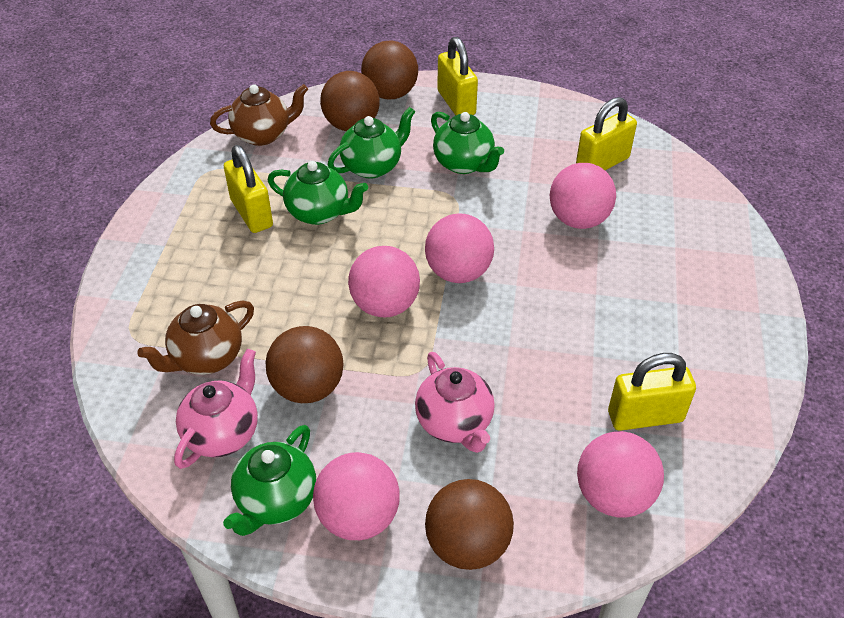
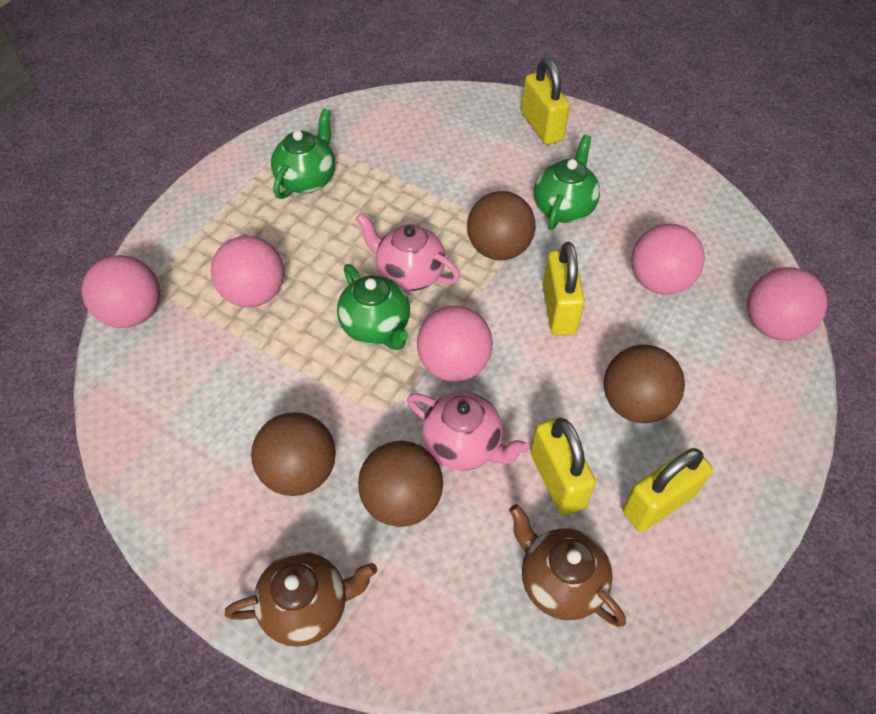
green teapot: 4 -> 3

